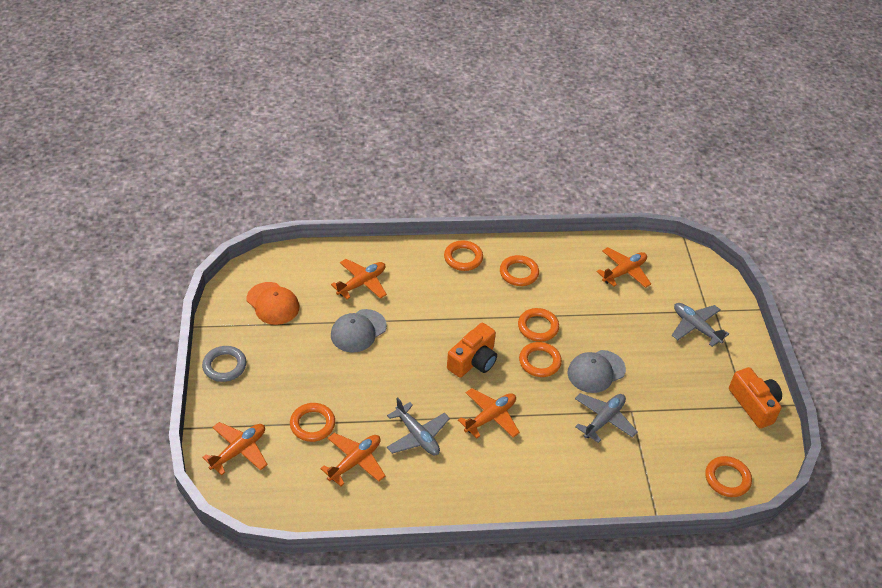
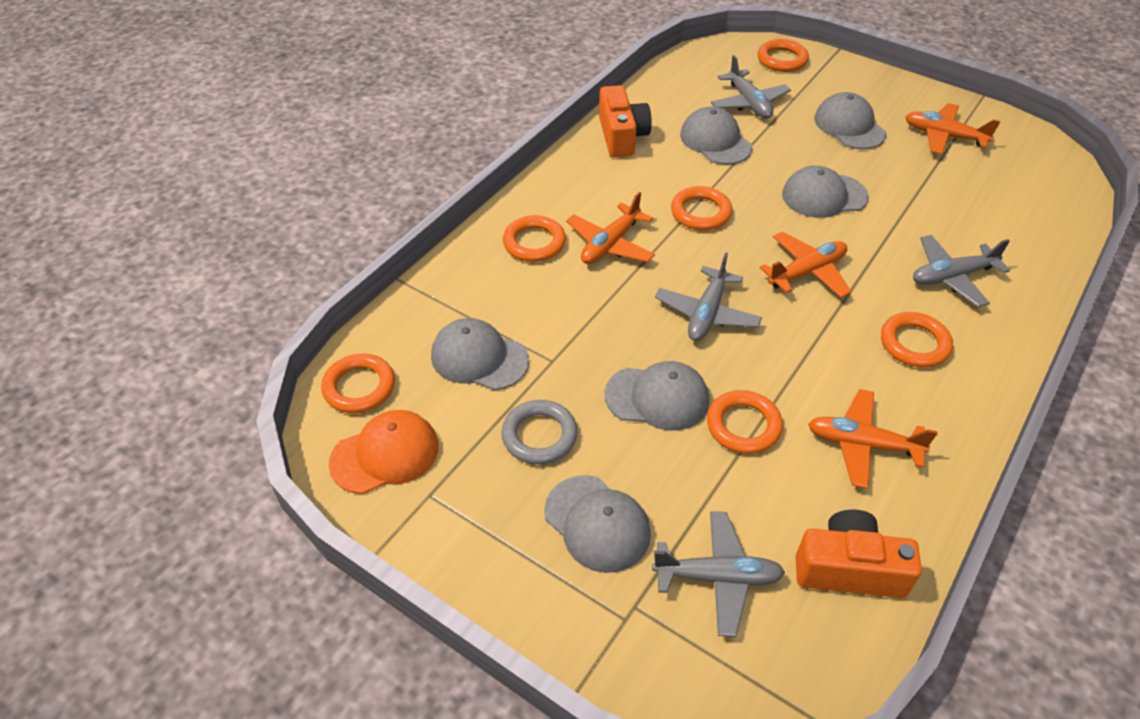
grey cap: 2 -> 6
grey plane: 3 -> 4
orange plane: 5 -> 4

